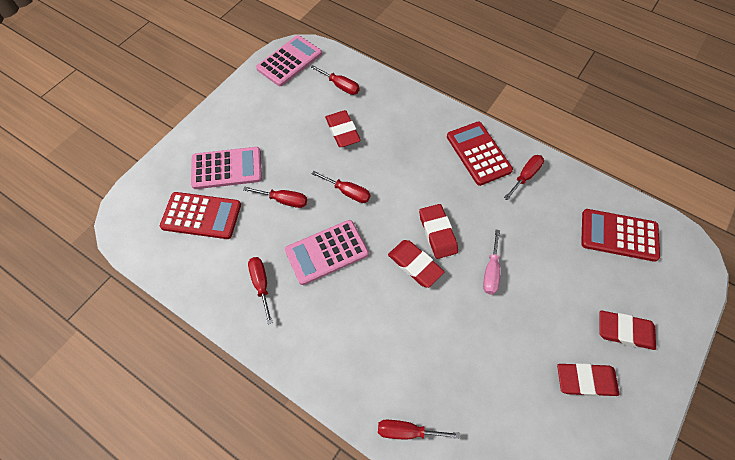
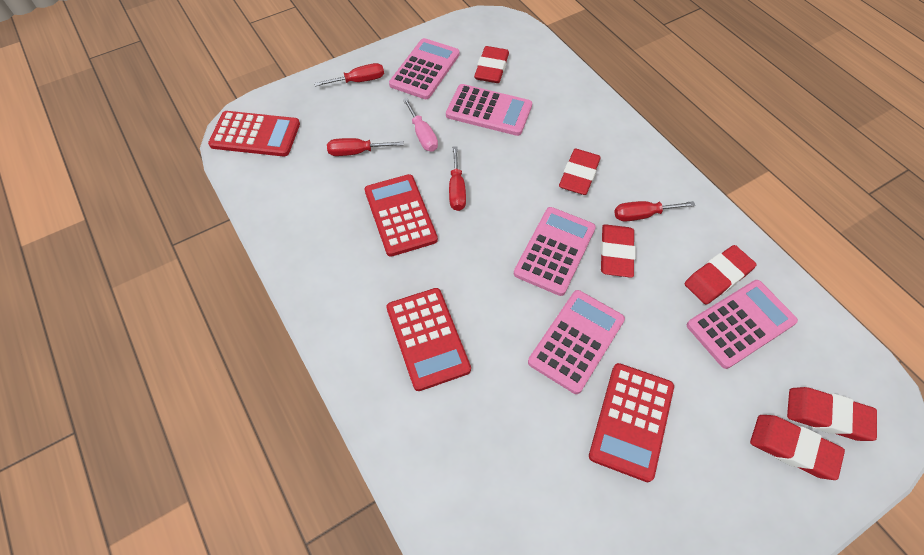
pink calculator: 3 -> 5
red calculator: 3 -> 4
red eraser: 5 -> 6
red screwdriver: 6 -> 4

